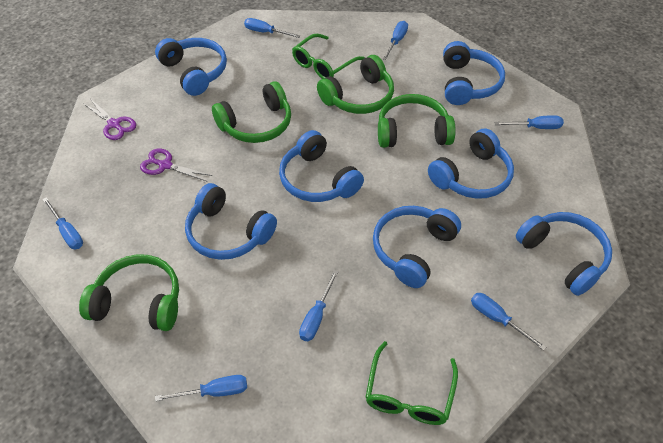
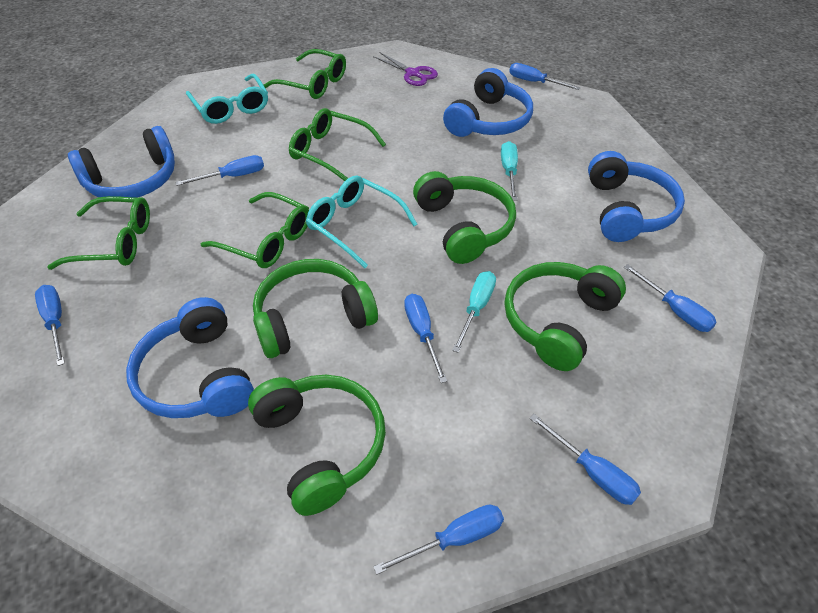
blue headphones: 7 -> 4
green glasses: 2 -> 4
purple scissors: 2 -> 1
turquoise glasses: 0 -> 2
turquoise screwdriver: 0 -> 2

